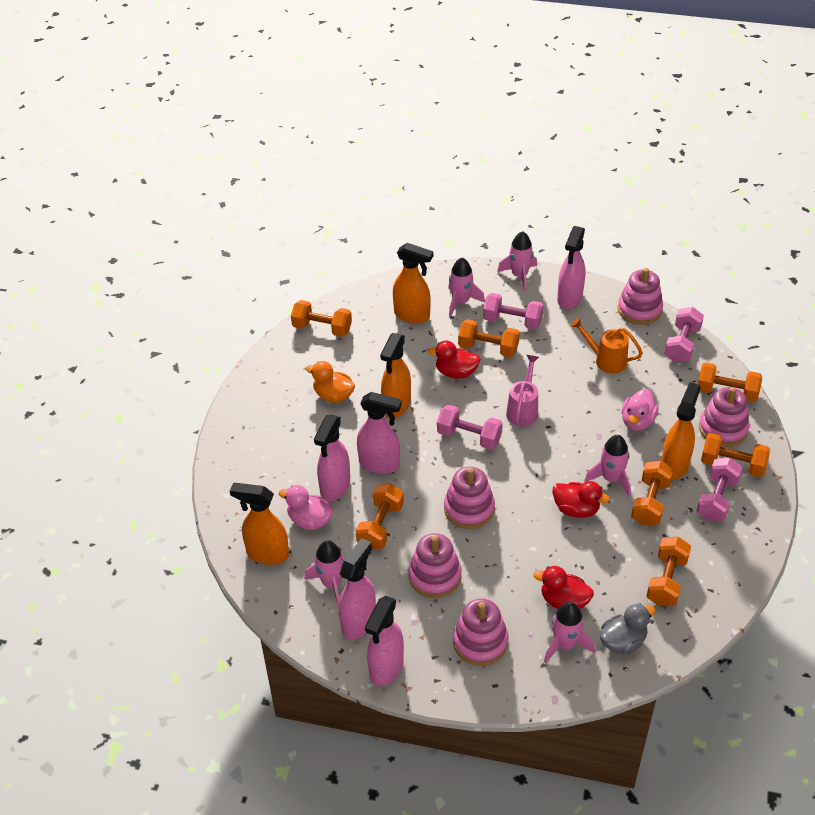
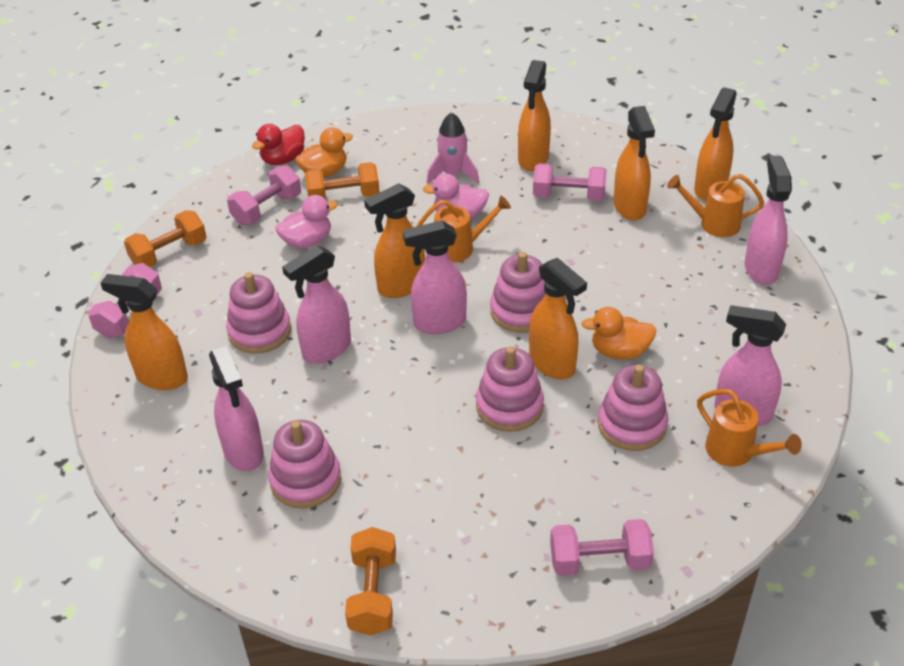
grey duck: 1 -> 0
orange duck: 1 -> 2
orange dumbbell: 7 -> 3
orange spray bottle: 4 -> 6
orange watering can: 1 -> 3
pink rocket: 5 -> 1
pink watering can: 1 -> 0
red duck: 3 -> 1

